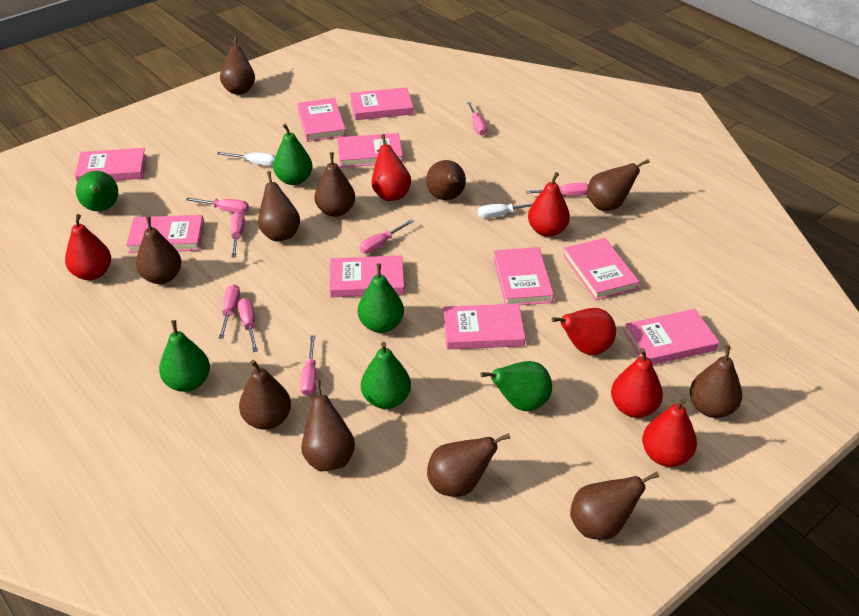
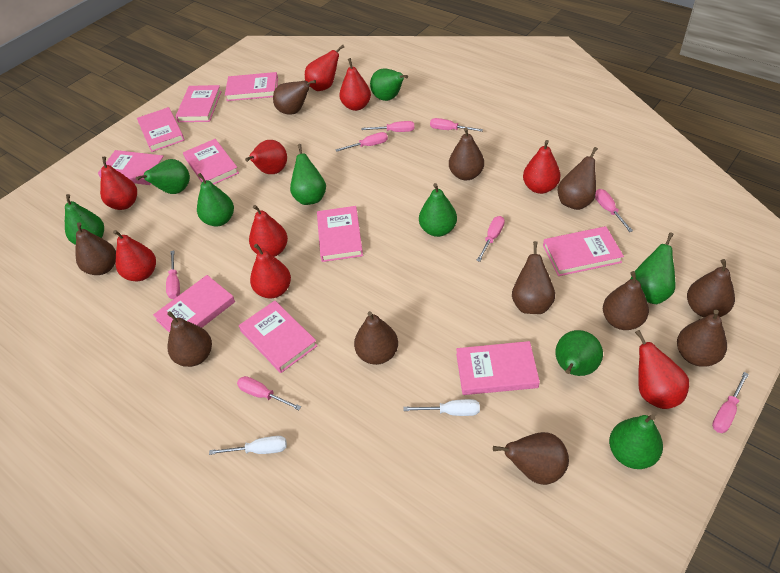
green pear: 6 -> 9
red pear: 6 -> 9

